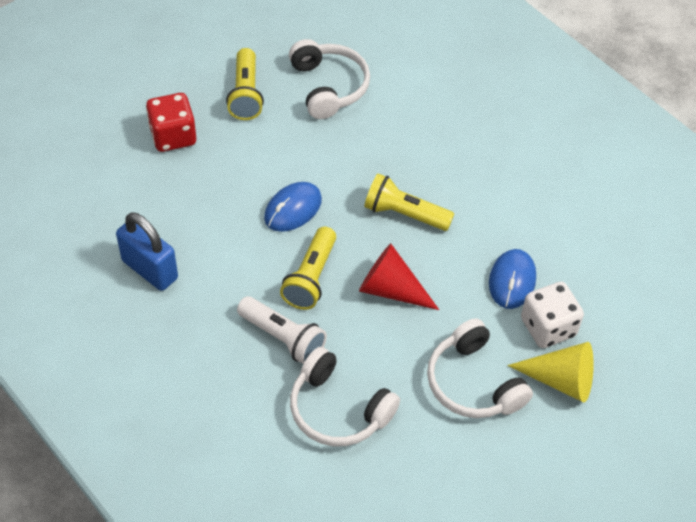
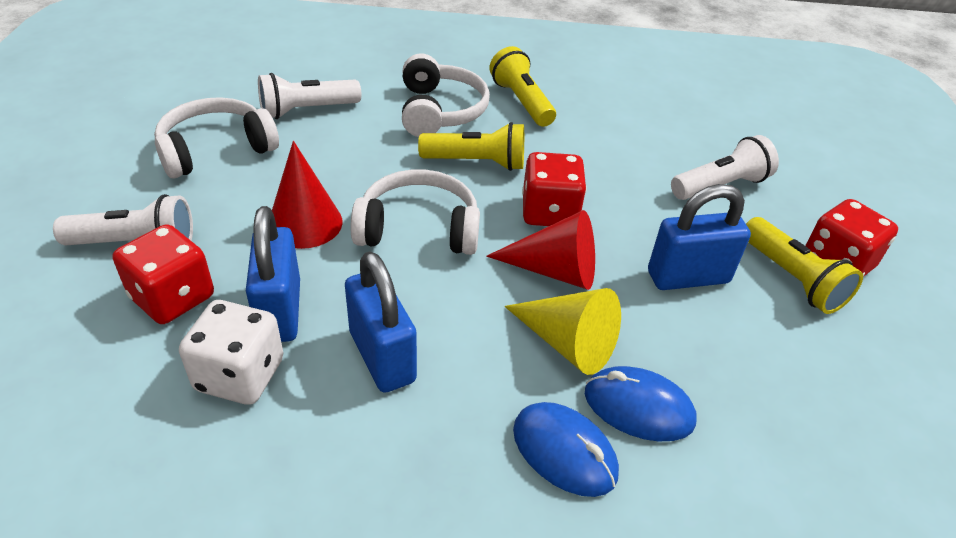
blue padlock: 1 -> 3
red cone: 1 -> 2
red dice: 1 -> 3
white flashlight: 1 -> 3

